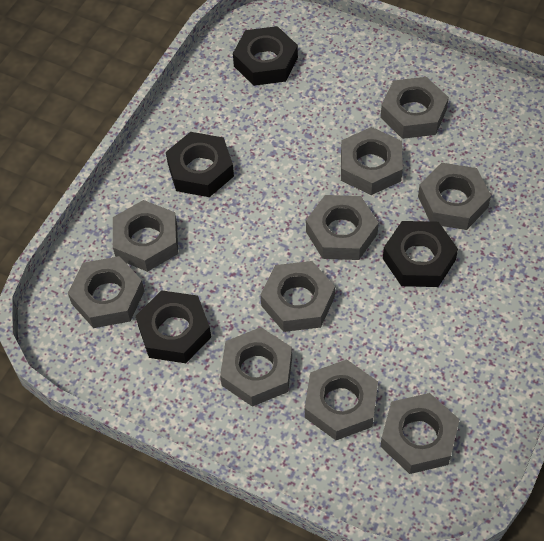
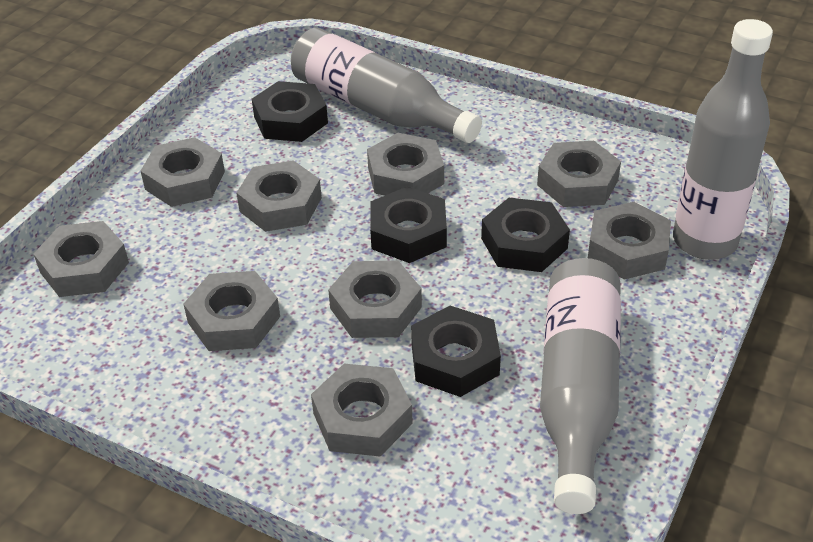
grey bottle: 0 -> 3
grey nut: 10 -> 9

